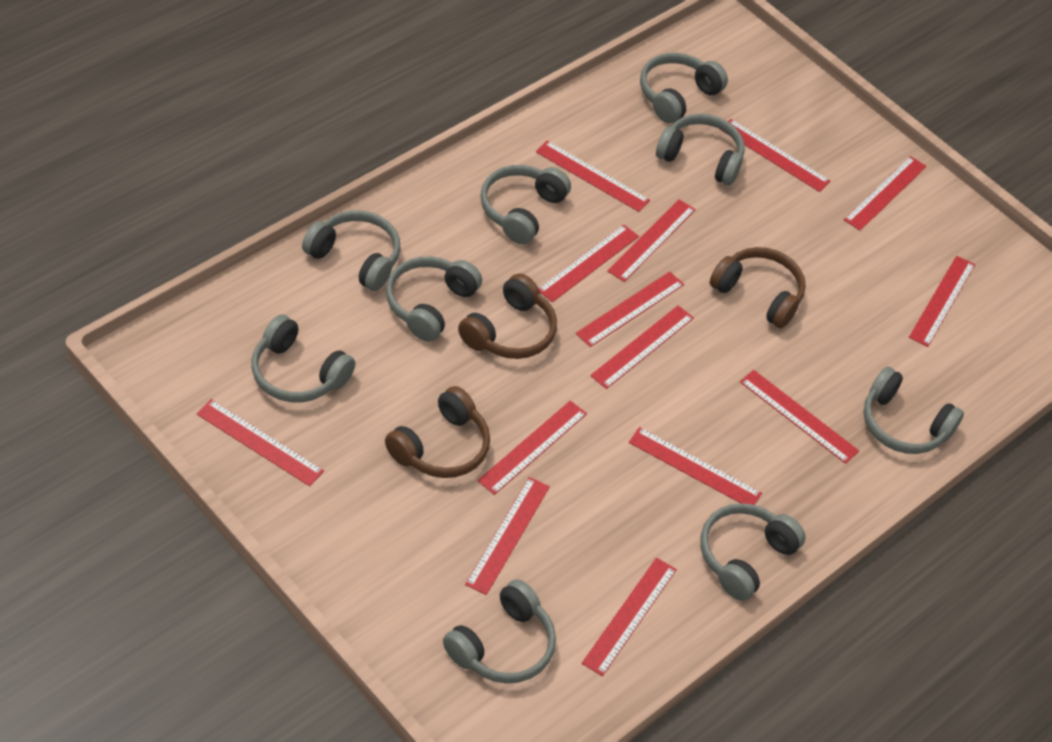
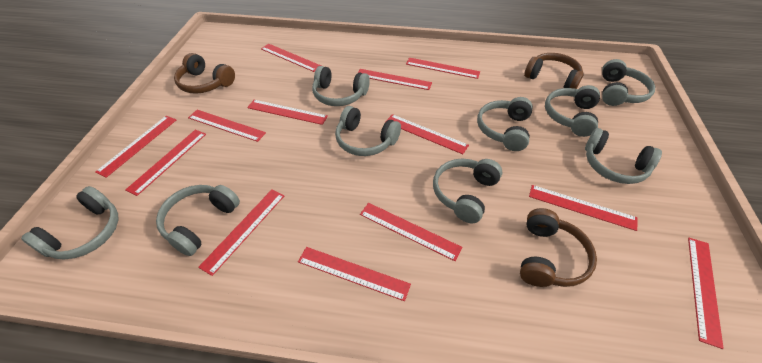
red ruler: 14 -> 13

